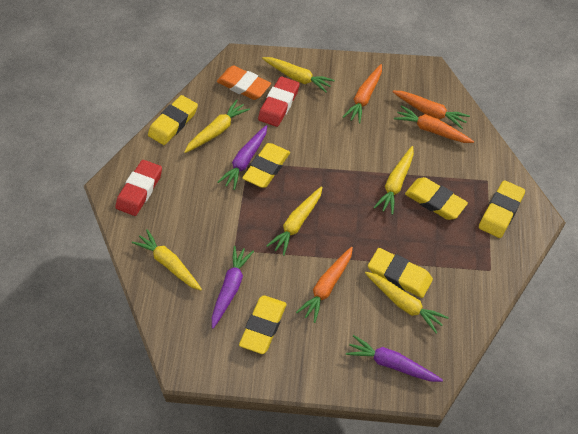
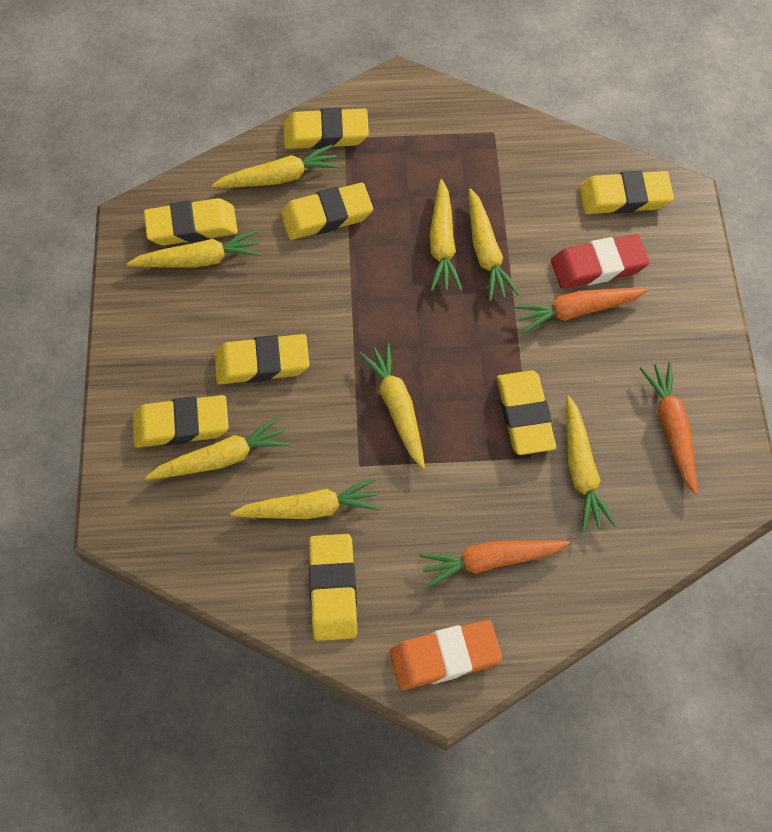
orange carrot: 4 -> 3
purple carrot: 3 -> 0
red eraser: 2 -> 1
yellow carrot: 6 -> 8
yellow eraser: 6 -> 8

